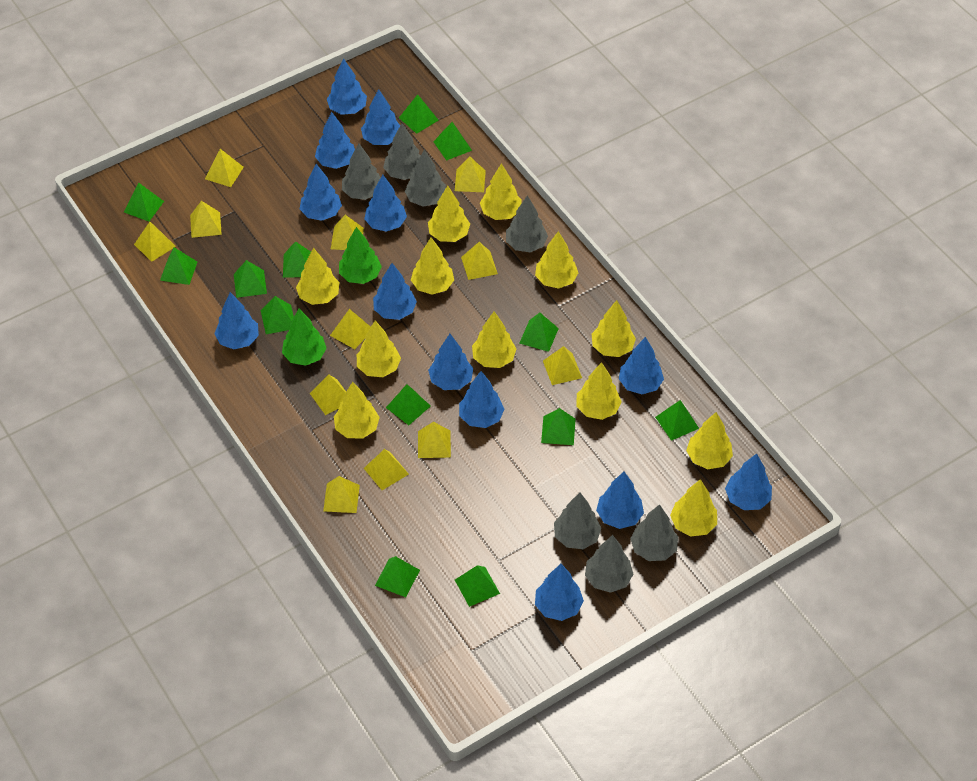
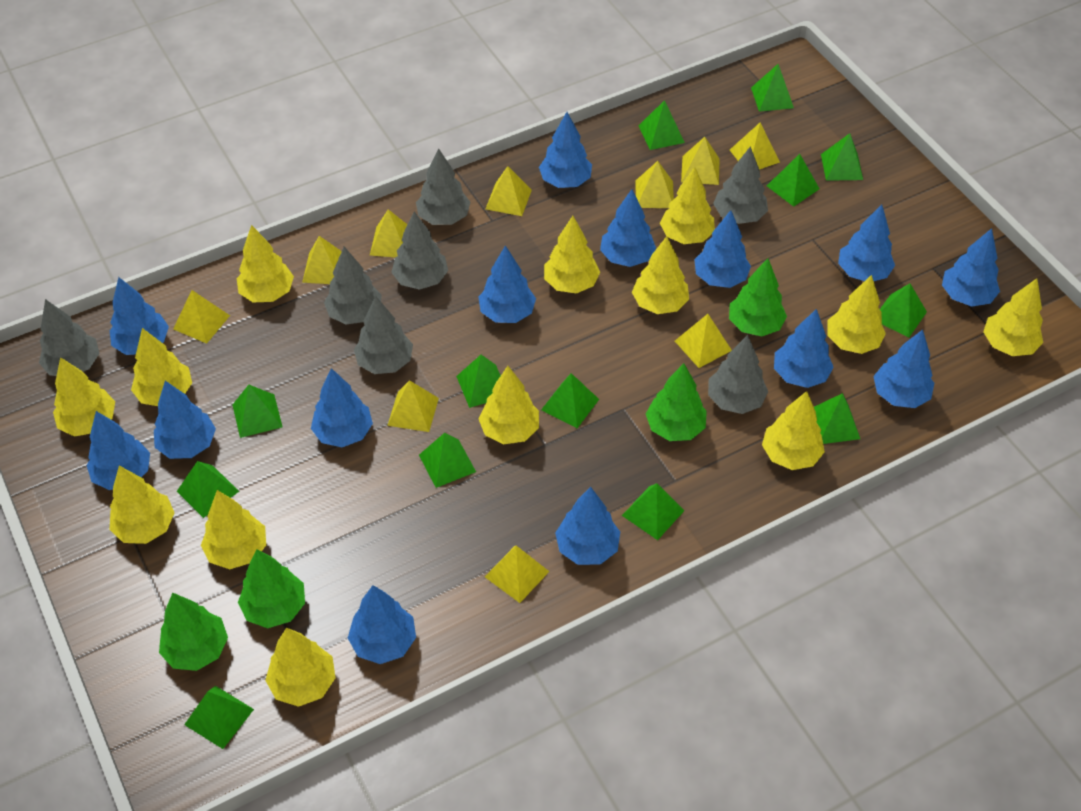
blue tree: 13 -> 14
green tree: 2 -> 4
yellow pyramid: 12 -> 10
yellow tree: 12 -> 13

